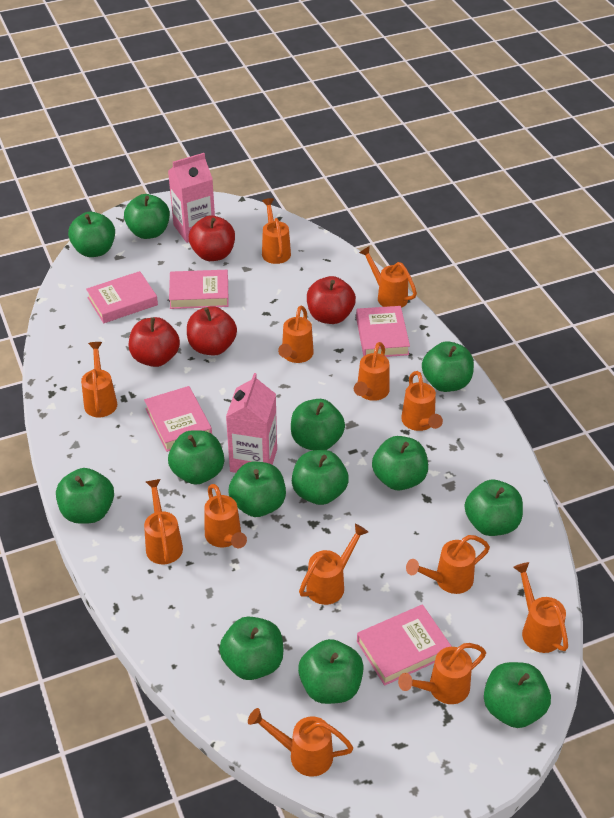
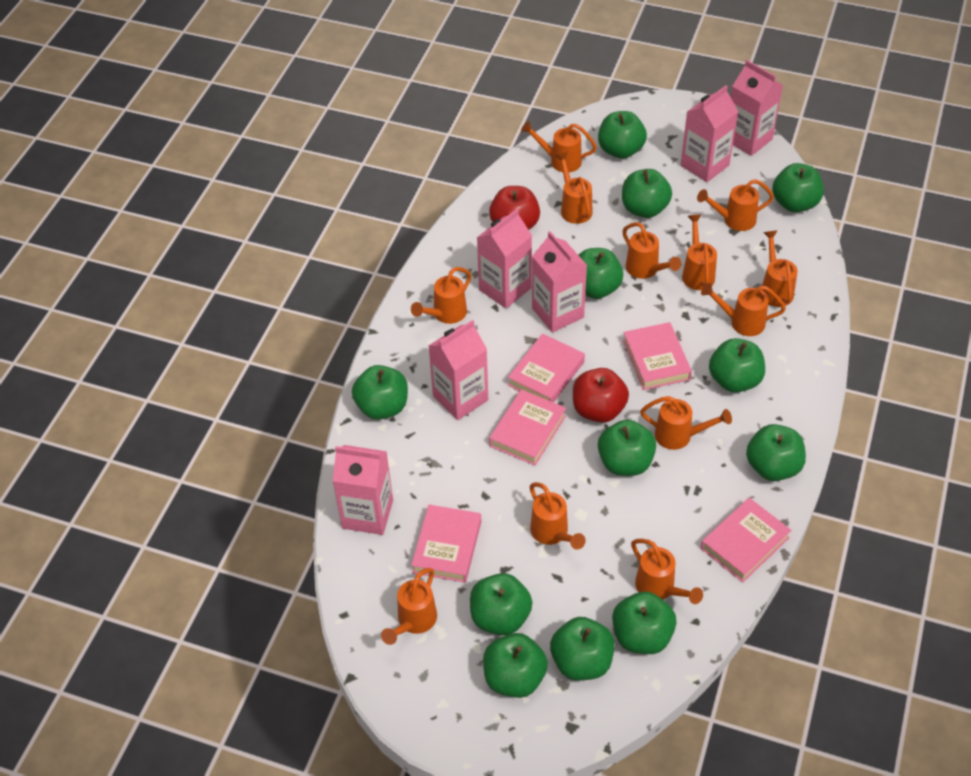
green apple: 13 -> 12
orange watering can: 13 -> 12
pink carton: 2 -> 6
red apple: 4 -> 2

